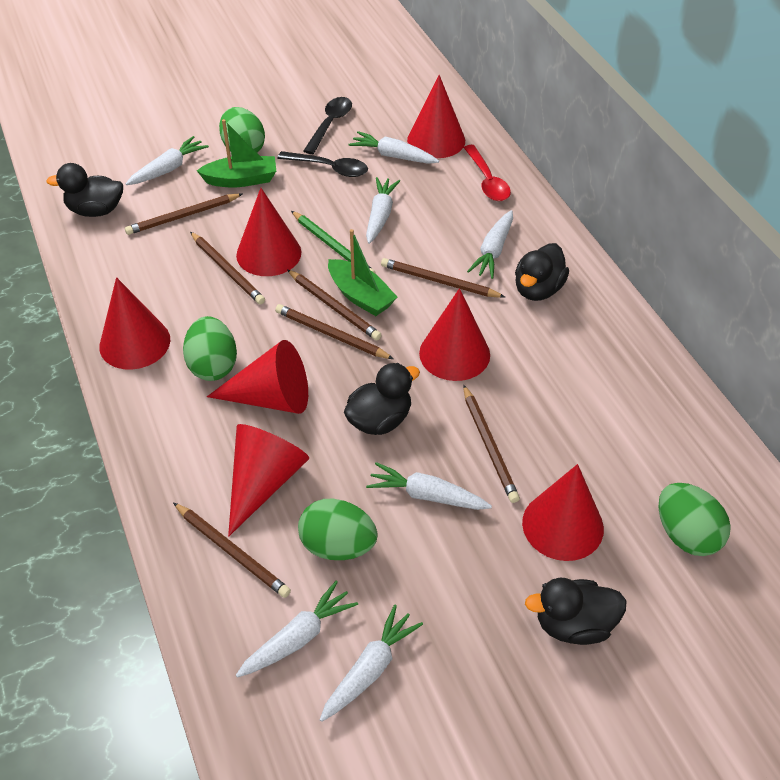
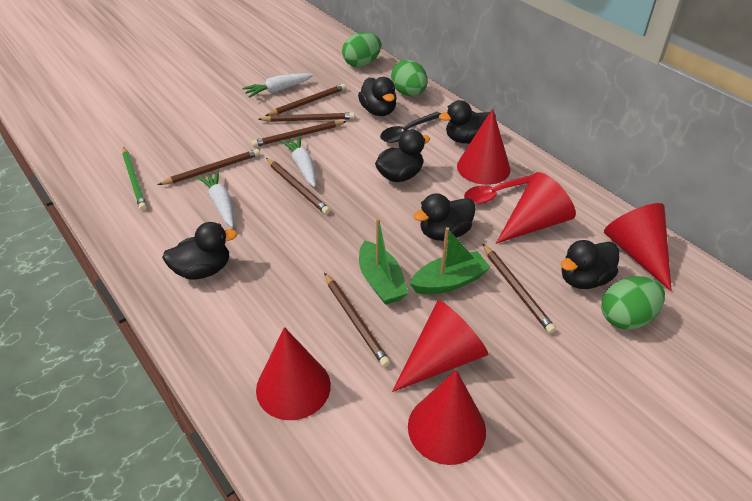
black duck: 4 -> 6
black spoon: 2 -> 1
green egg: 4 -> 3
red cone: 7 -> 6
white carrot: 7 -> 3

